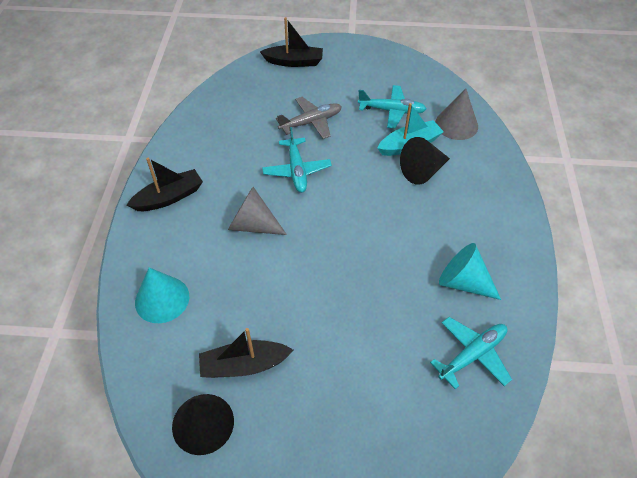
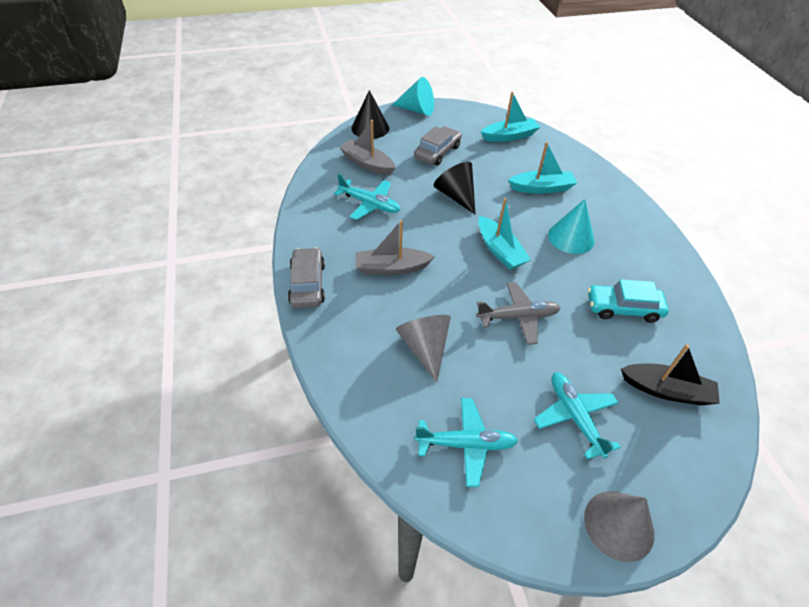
black boat: 3 -> 1
grey boat: 0 -> 2
grey car: 0 -> 2
turquoise boat: 1 -> 3
turquoise car: 0 -> 1

